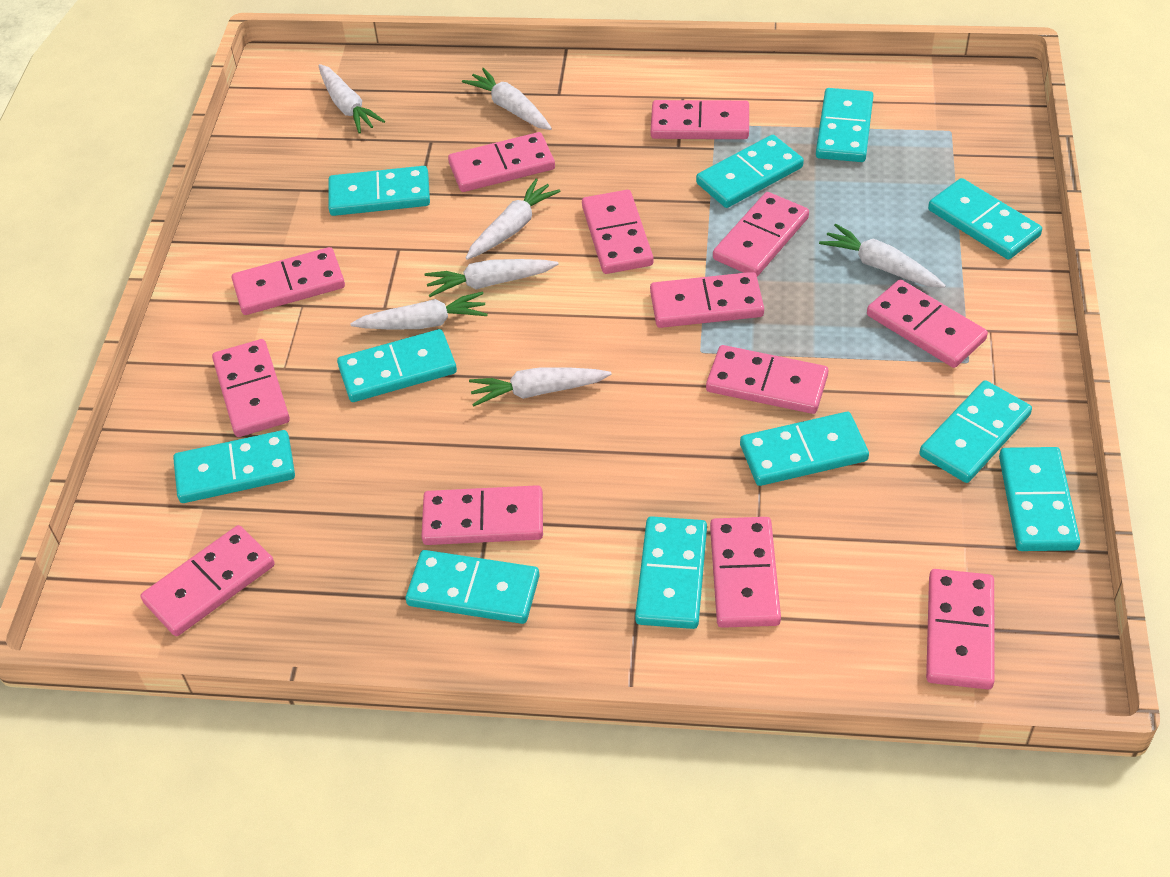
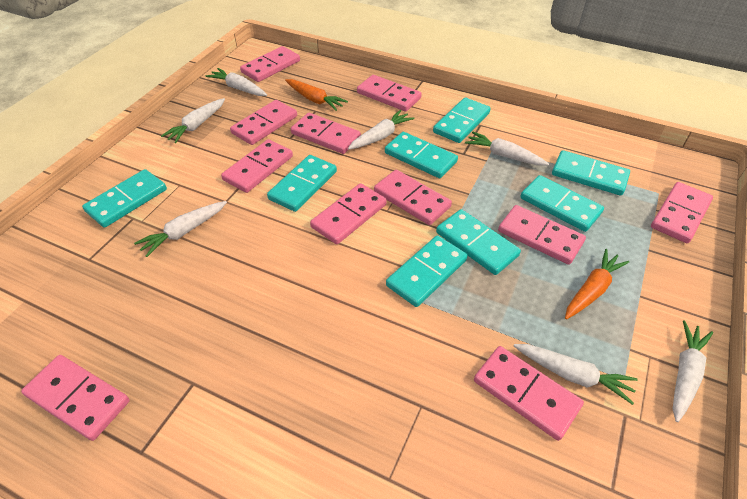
orange carrot: 0 -> 2
pink domino: 13 -> 11
turquoise domino: 11 -> 8

